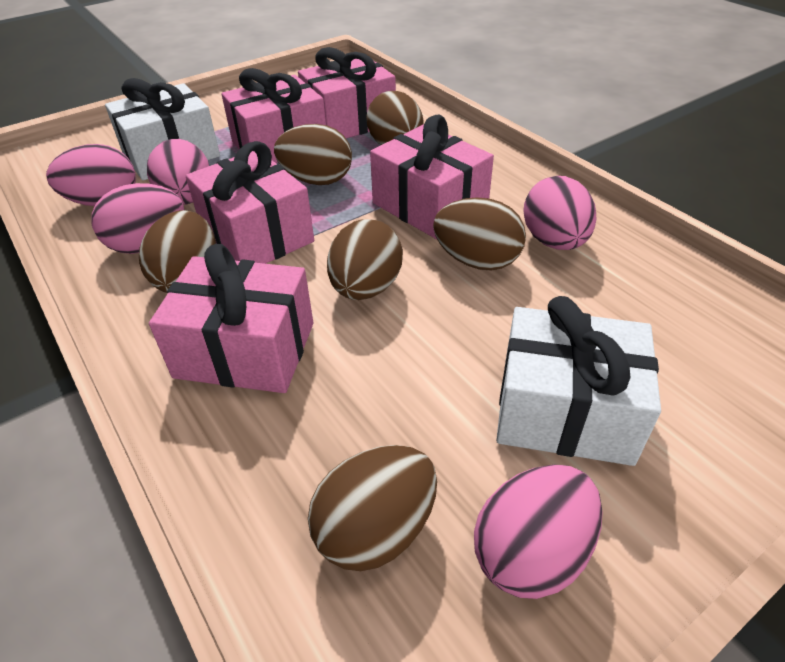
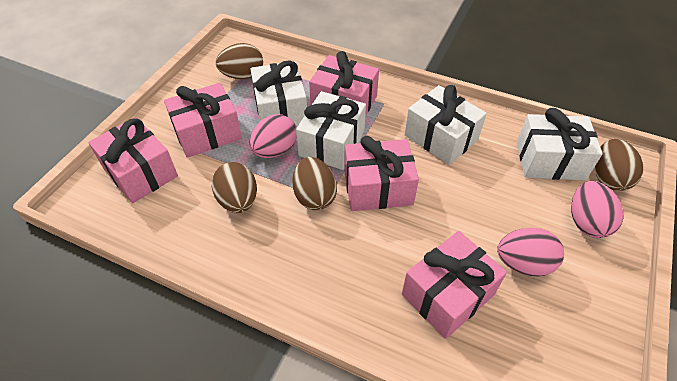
brown egg: 6 -> 4
pink egg: 5 -> 3
white gift: 2 -> 4

